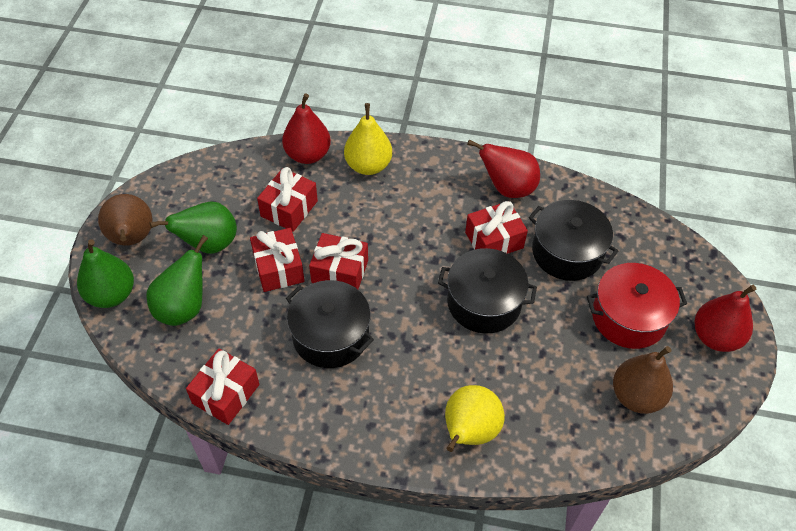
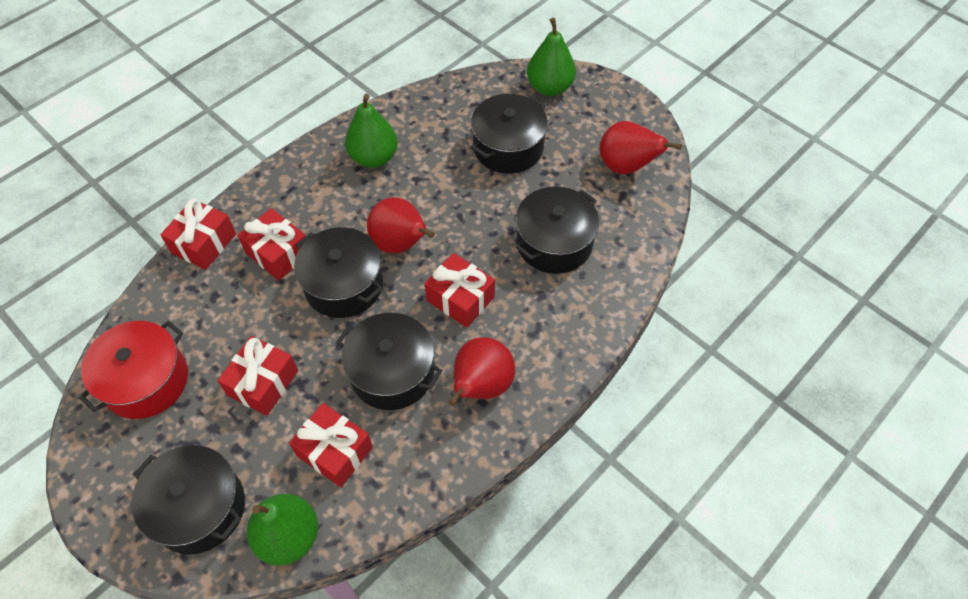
black pot: 3 -> 5
brown pear: 2 -> 0
yellow pear: 2 -> 0

